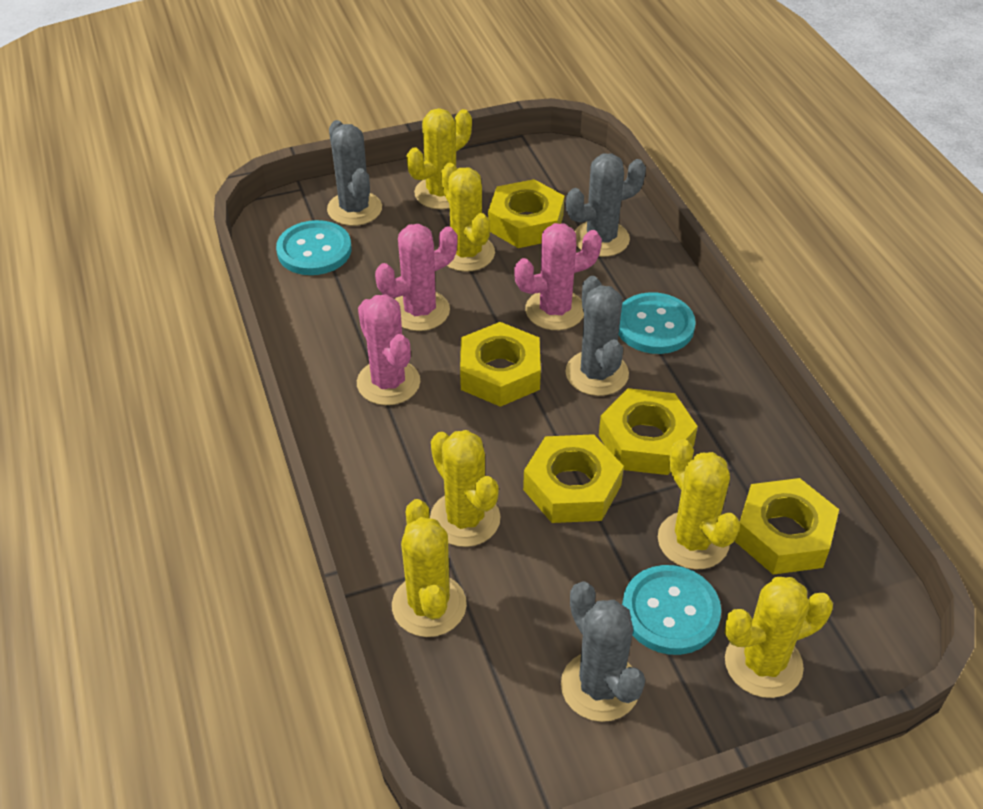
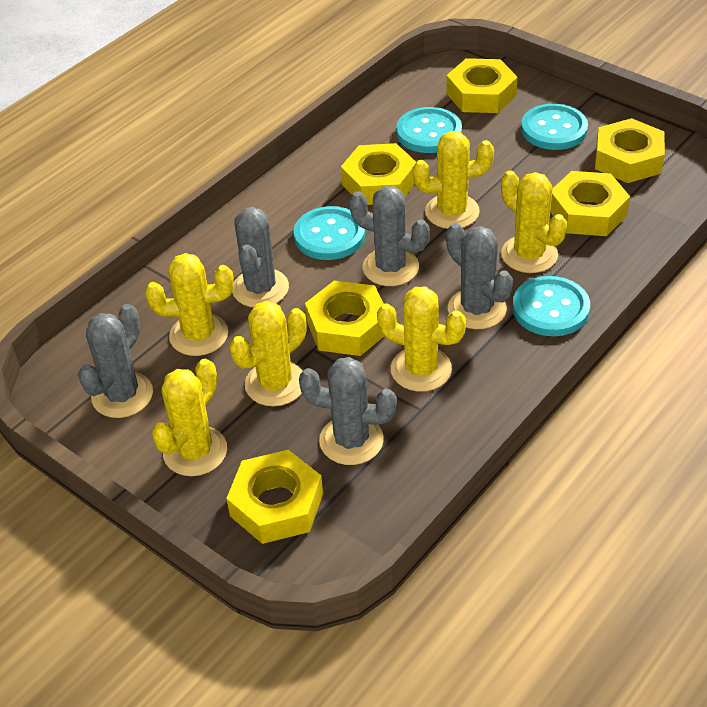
grey cactus: 4 -> 5
pink cactus: 3 -> 0
turquoise button: 3 -> 4
yellow nut: 5 -> 6

